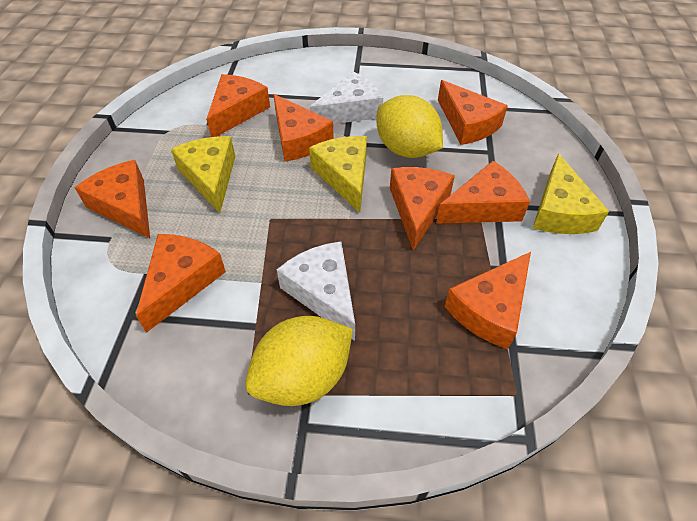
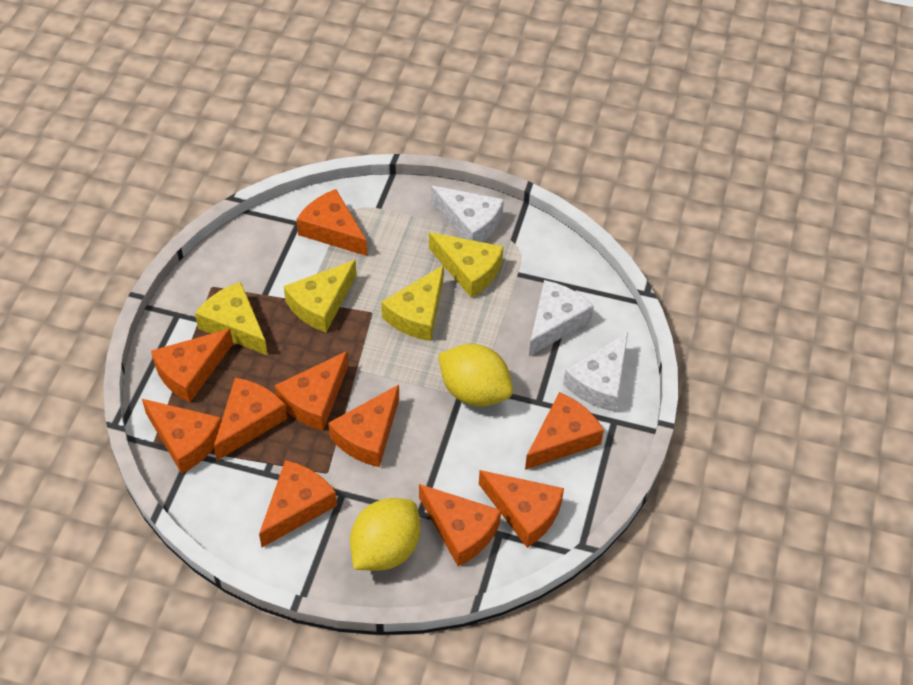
orange cheese: 8 -> 10
white cheese: 2 -> 3
yellow cheese: 3 -> 4

